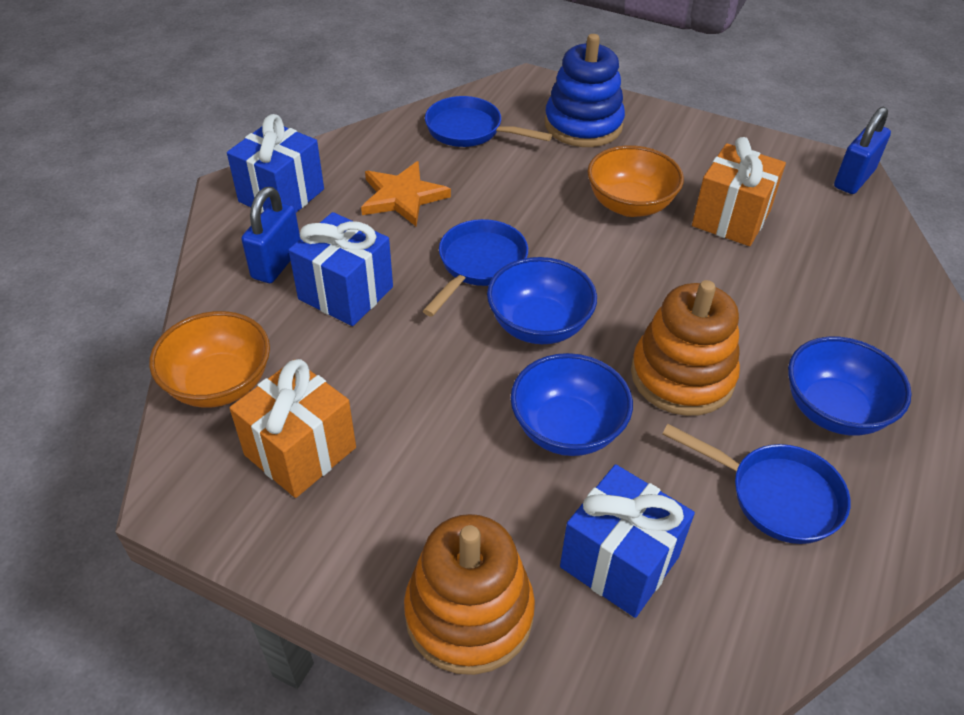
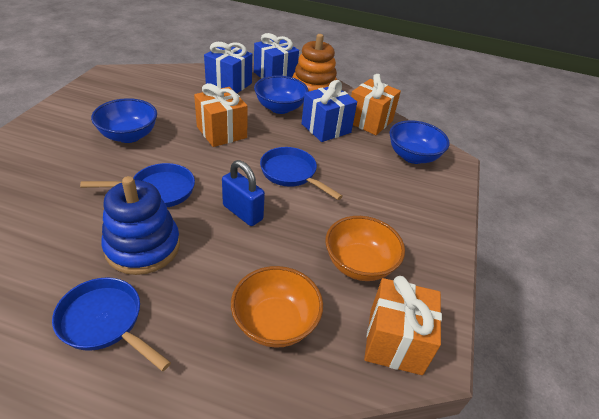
blue padlock: 2 -> 1
orange gift: 2 -> 3
orange stacking toy: 2 -> 1
orange star: 1 -> 0

